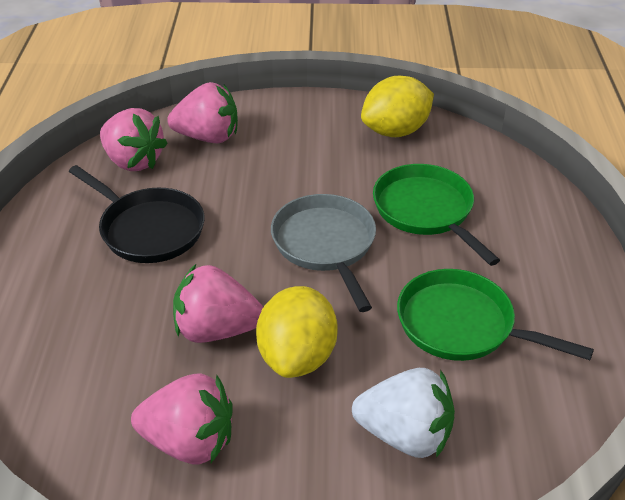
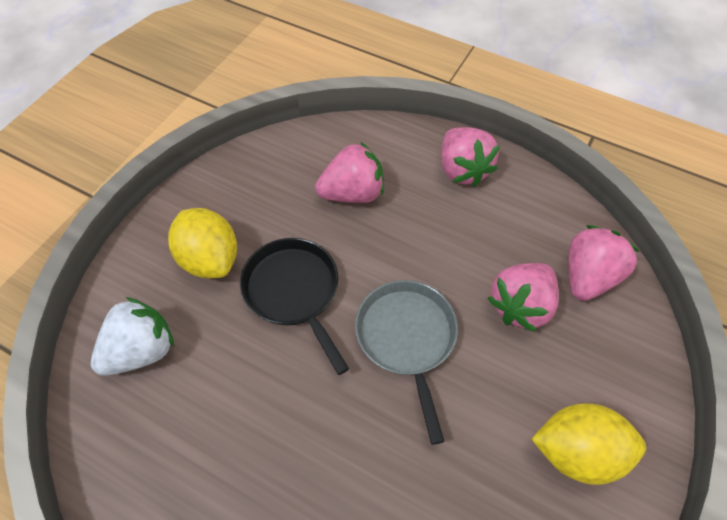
green pan: 2 -> 0

